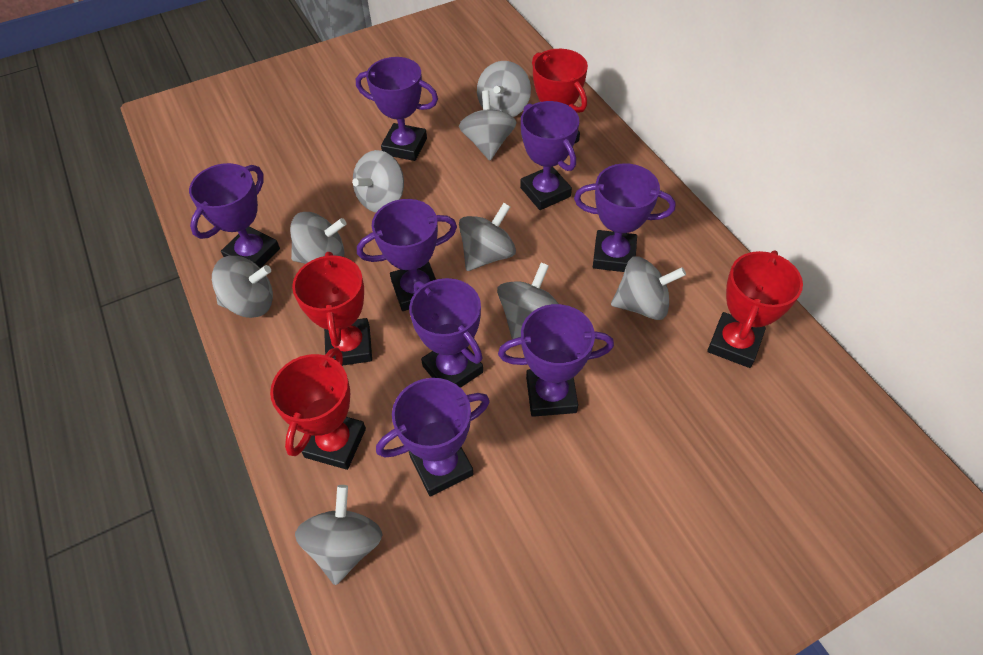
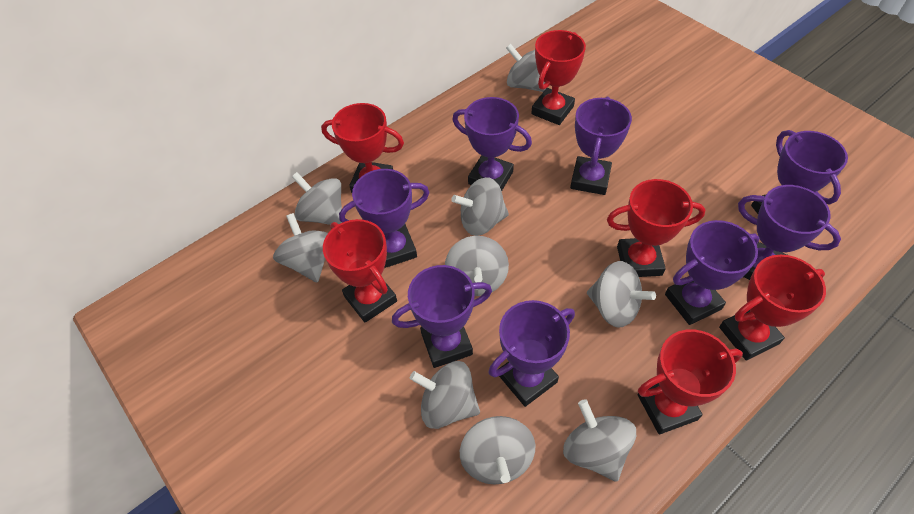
red trophy: 4 -> 6

